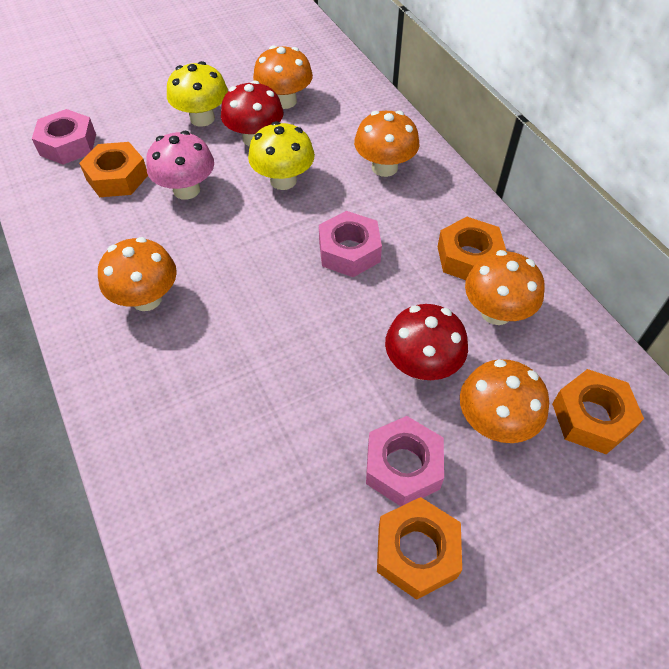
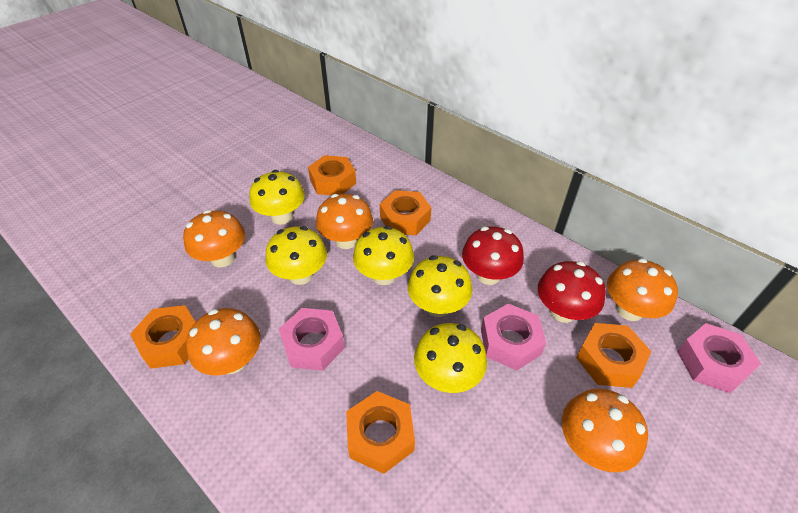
orange nut: 4 -> 5
pink mushroom: 1 -> 0
yellow mushroom: 2 -> 5

